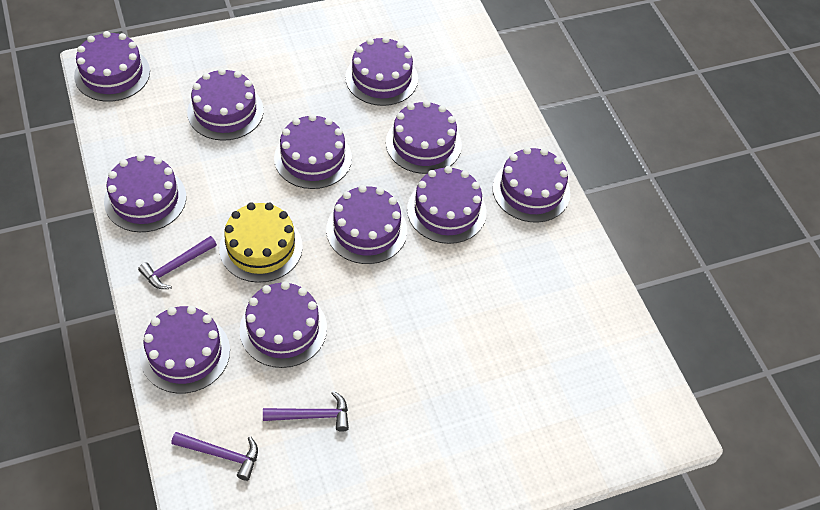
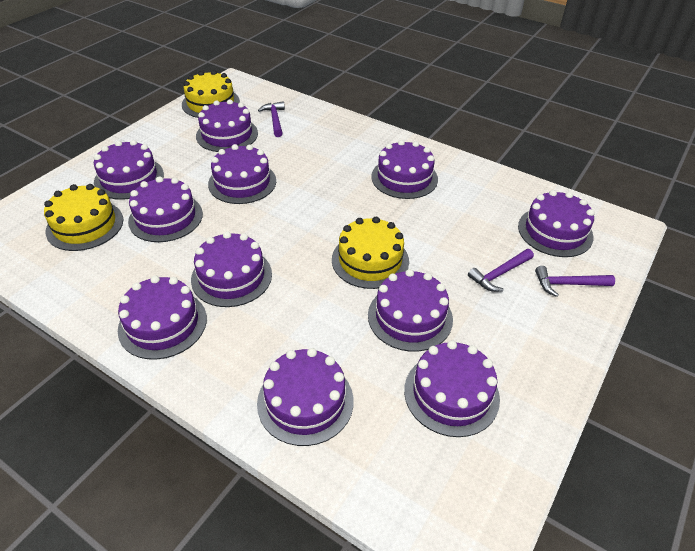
yellow cake: 1 -> 3

